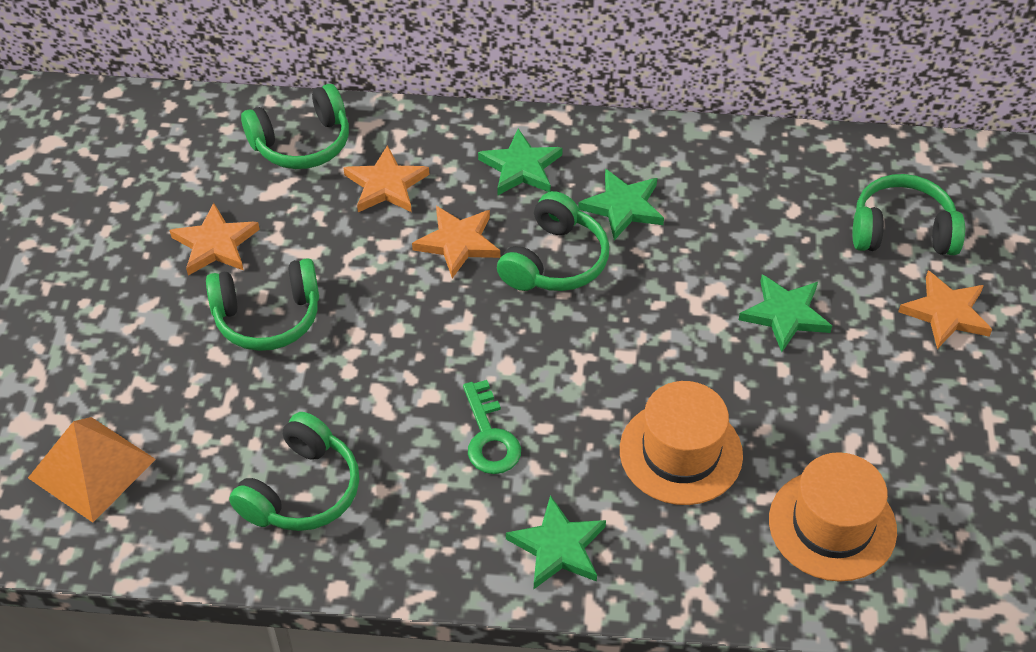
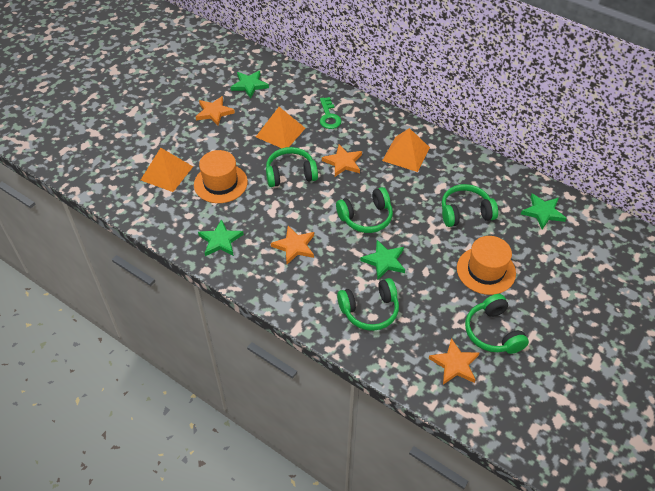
orange pyramid: 1 -> 3

